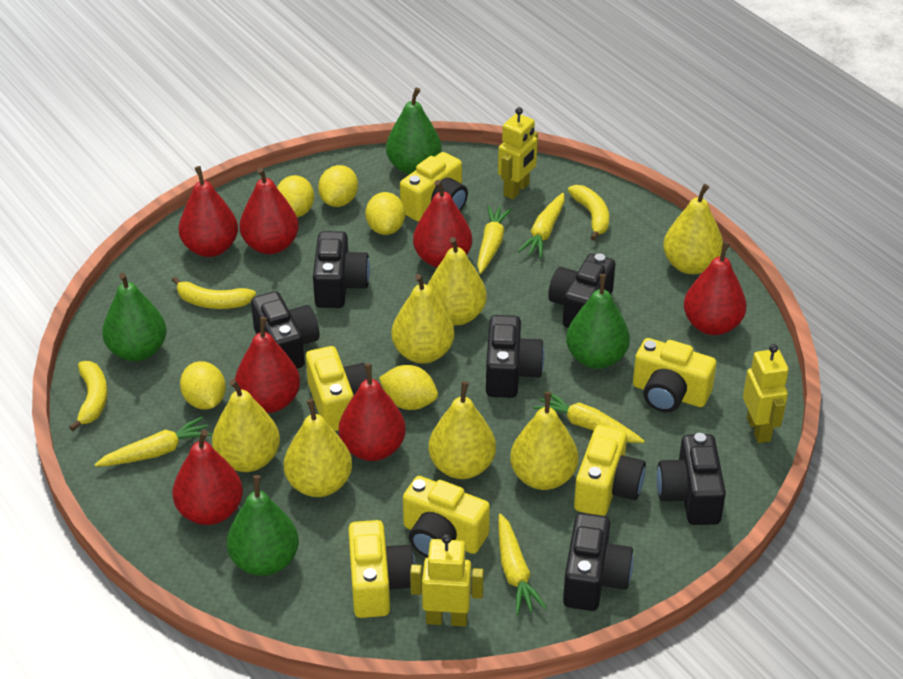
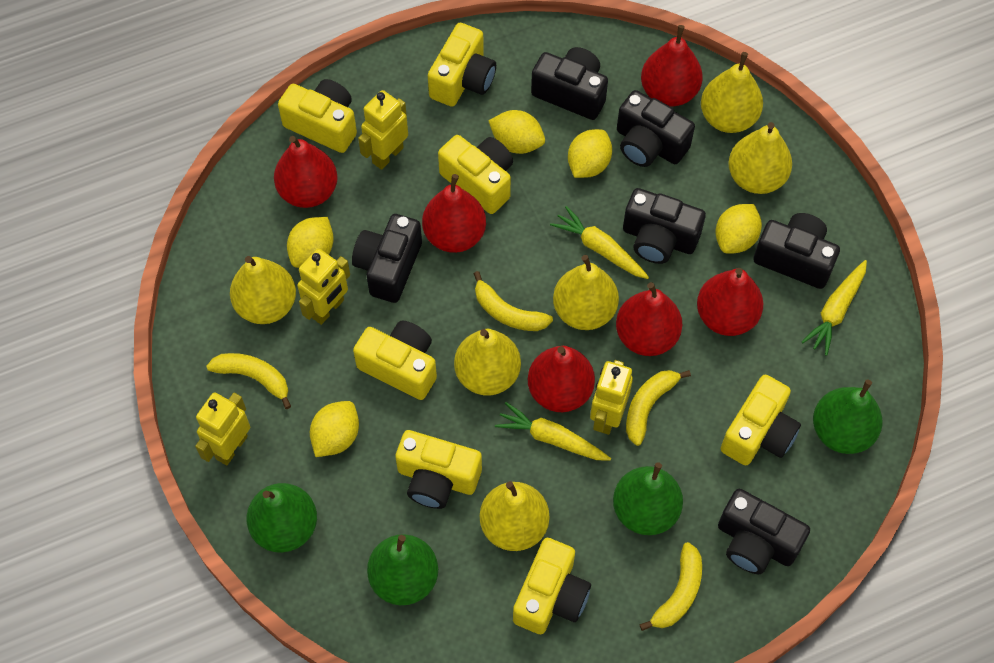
red pear: 7 -> 6
yellow banana: 3 -> 4
yellow camera: 6 -> 7
yellow carrot: 5 -> 3
yellow pear: 7 -> 6
yellow robot: 3 -> 4

